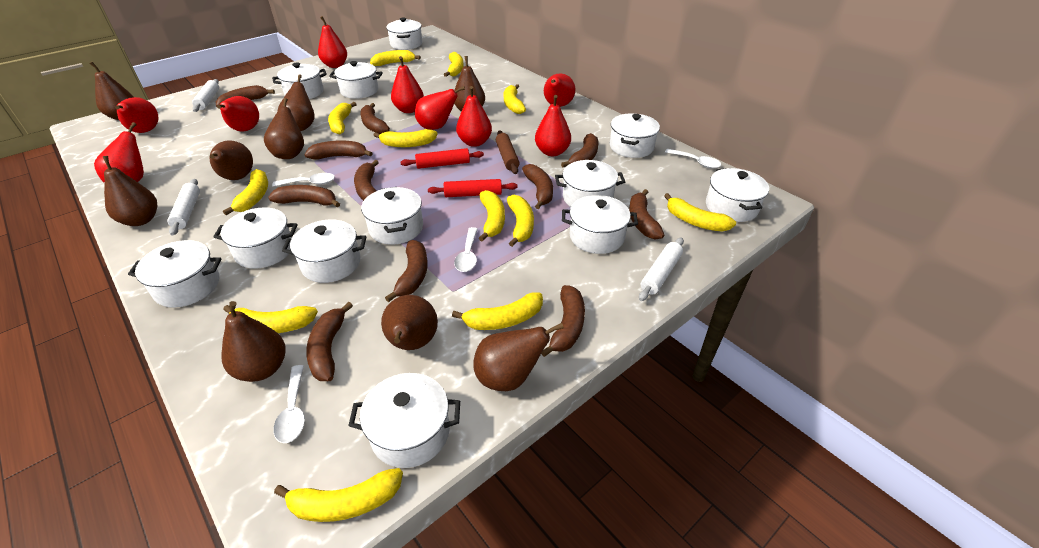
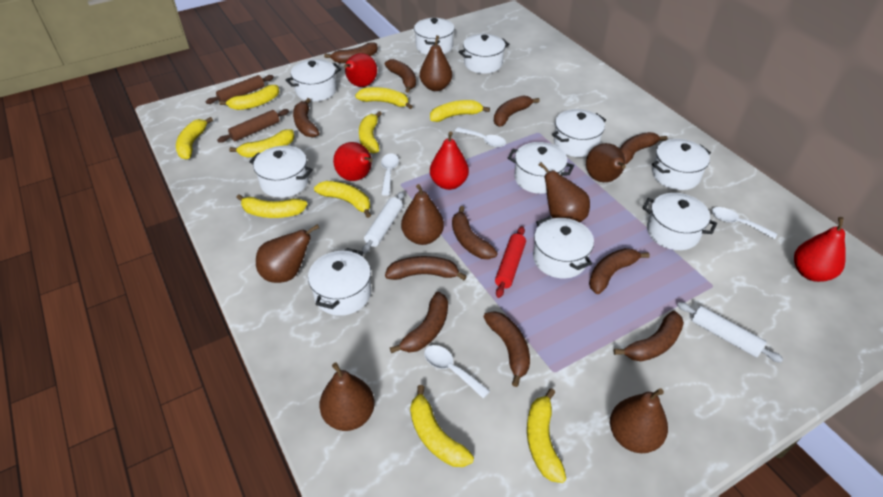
brown pear: 9 -> 7
brown rolling pin: 1 -> 2
red pear: 9 -> 4
red rolling pin: 2 -> 1
white pot: 12 -> 10
white rolling pin: 3 -> 2
yellow banana: 12 -> 10

